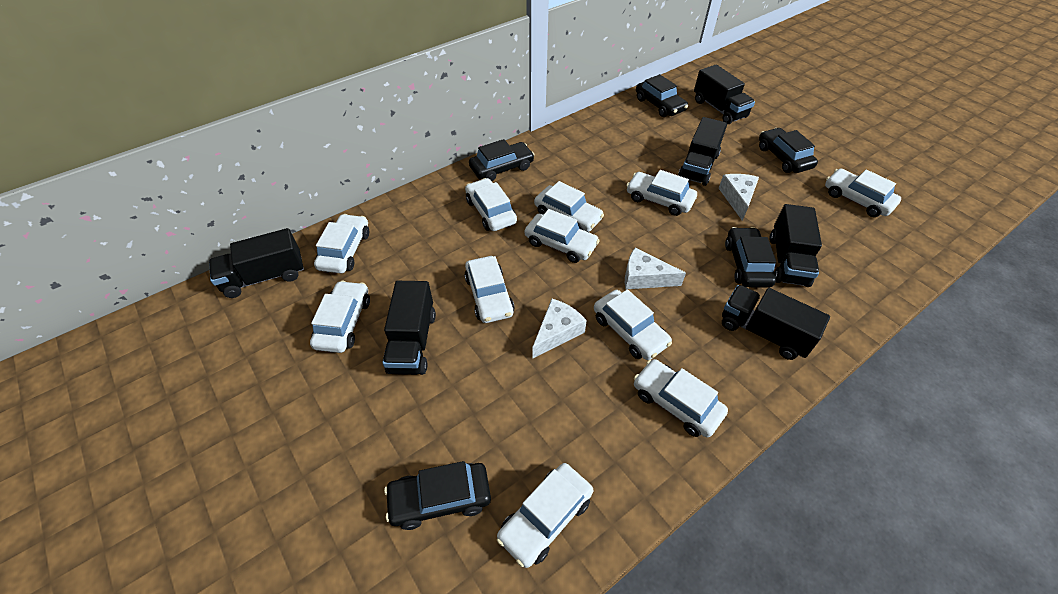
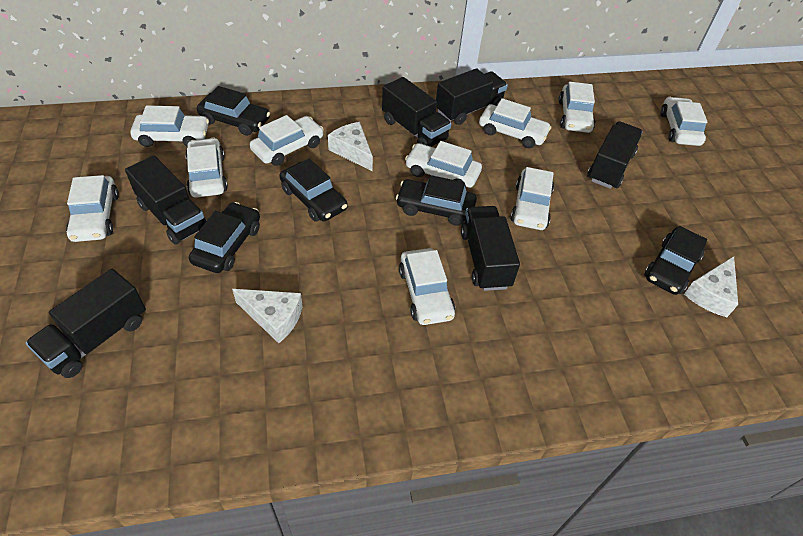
white car: 11 -> 10

